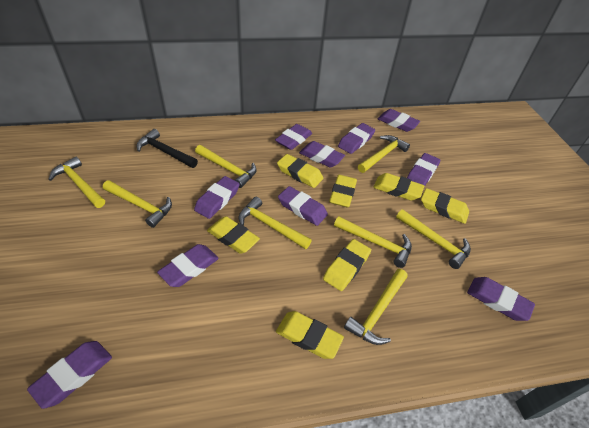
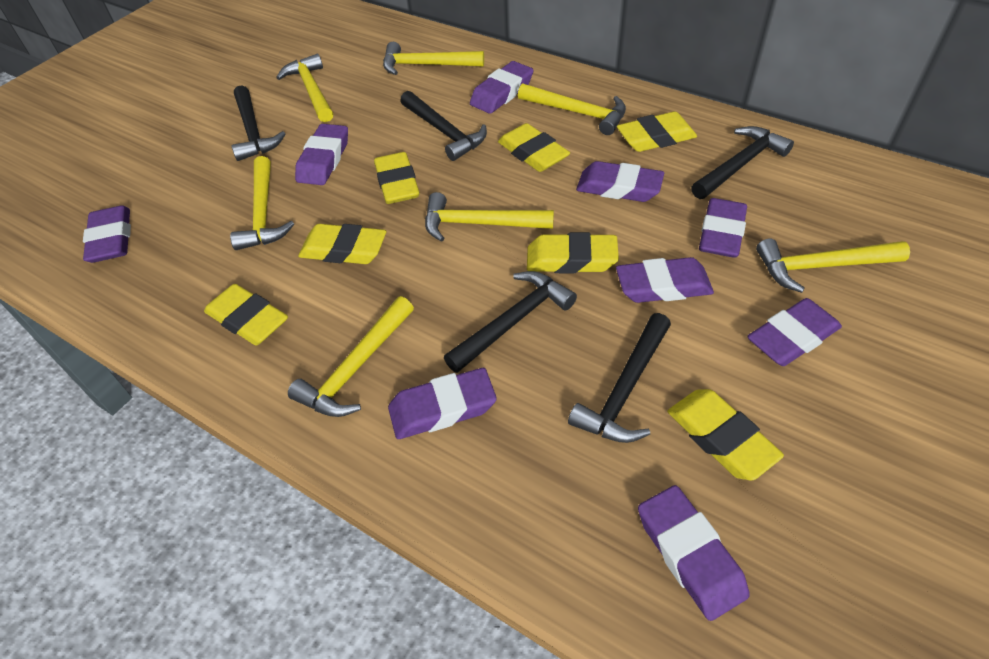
black hammer: 1 -> 5
purple eraser: 10 -> 9
yellow hammer: 8 -> 7

